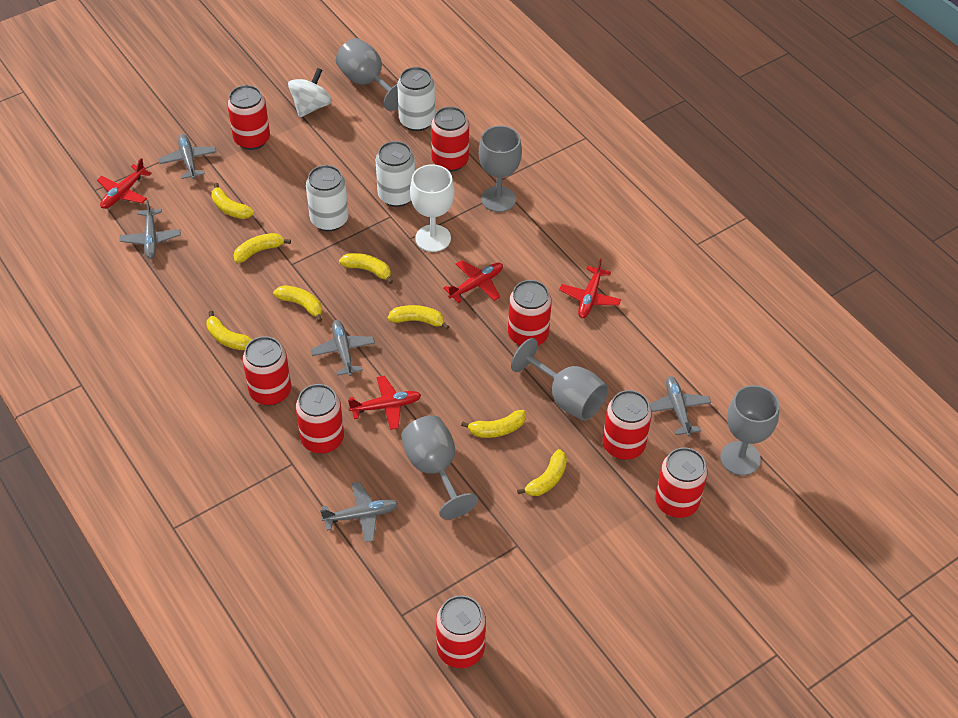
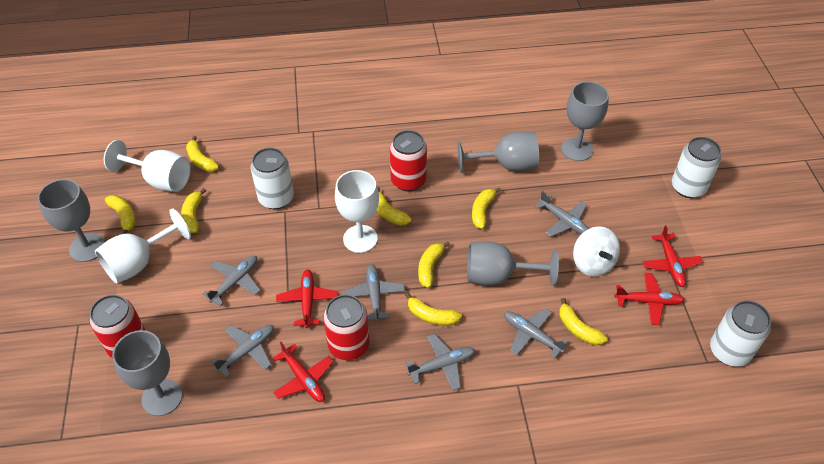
grey plane: 5 -> 6
red can: 8 -> 3
white goblet: 1 -> 3

